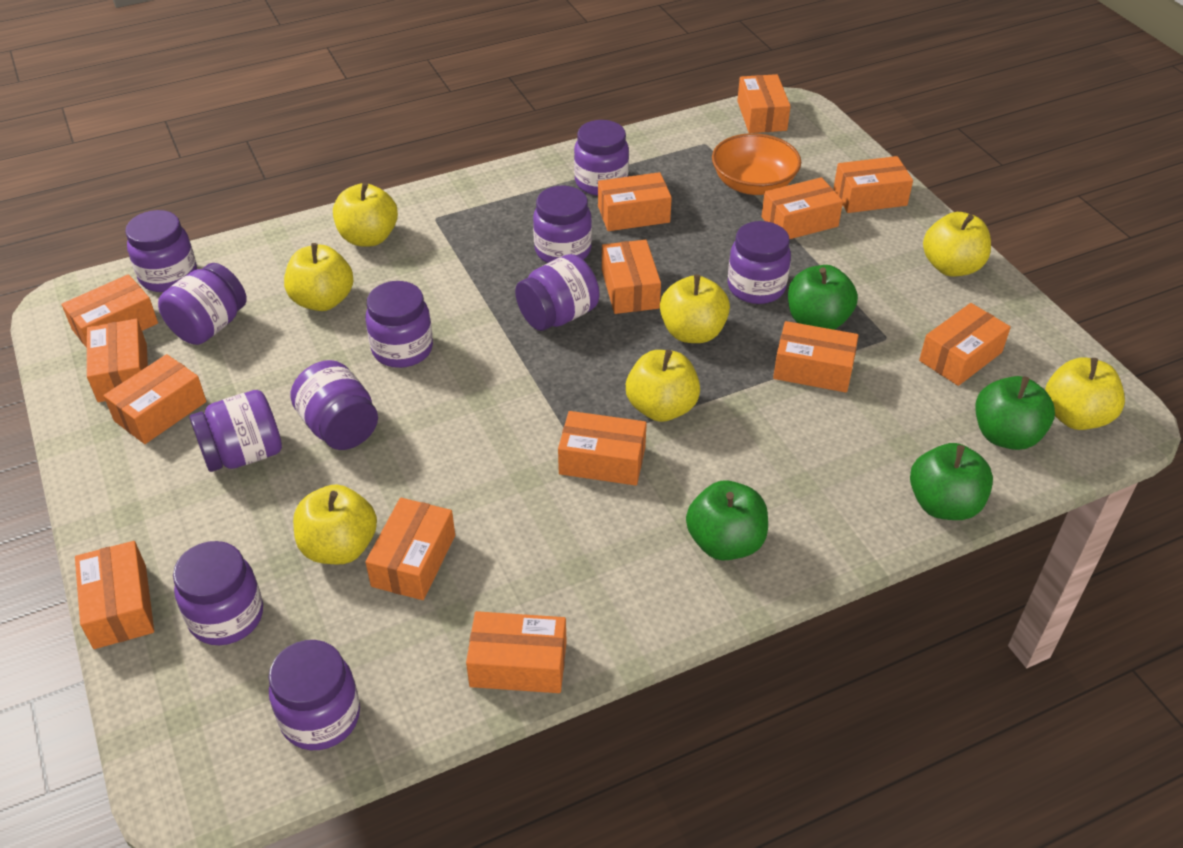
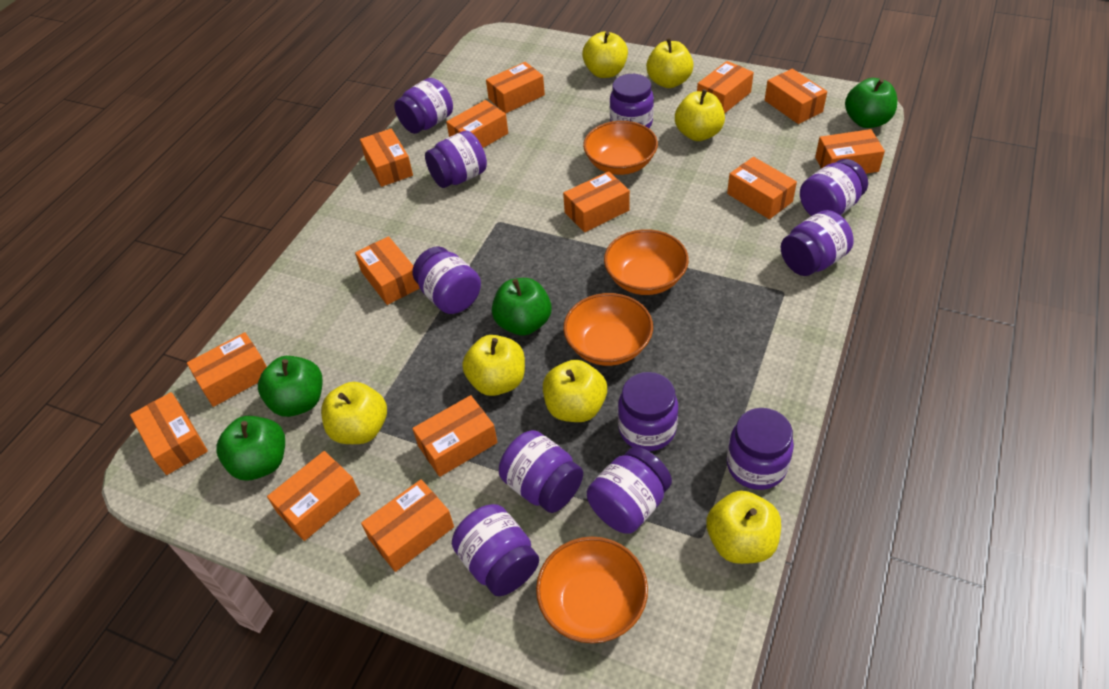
orange bowl: 1 -> 4

